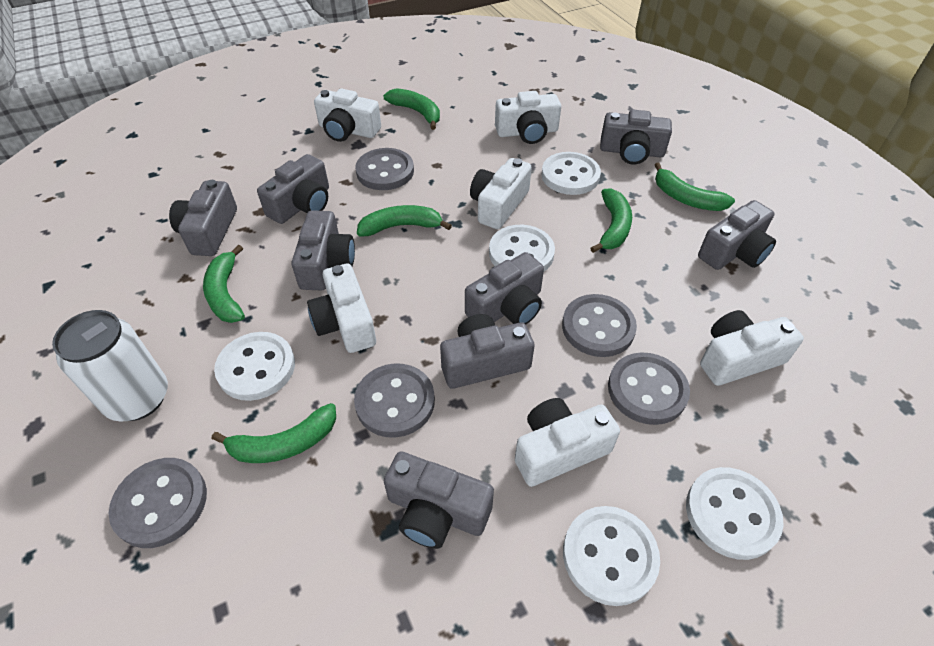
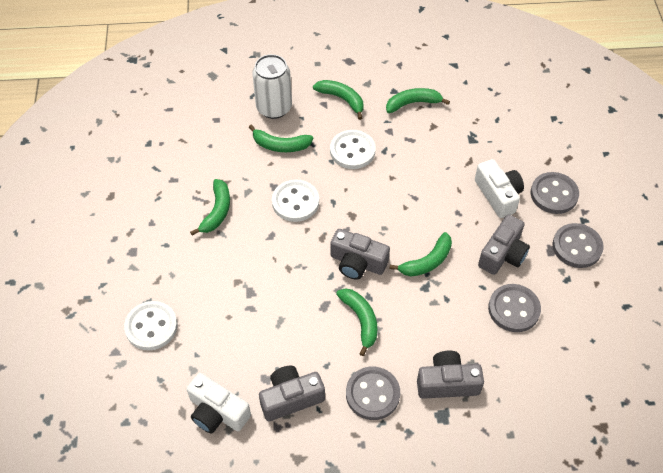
grey button: 5 -> 4
grey camera: 8 -> 4
white button: 5 -> 3
white camera: 6 -> 2

